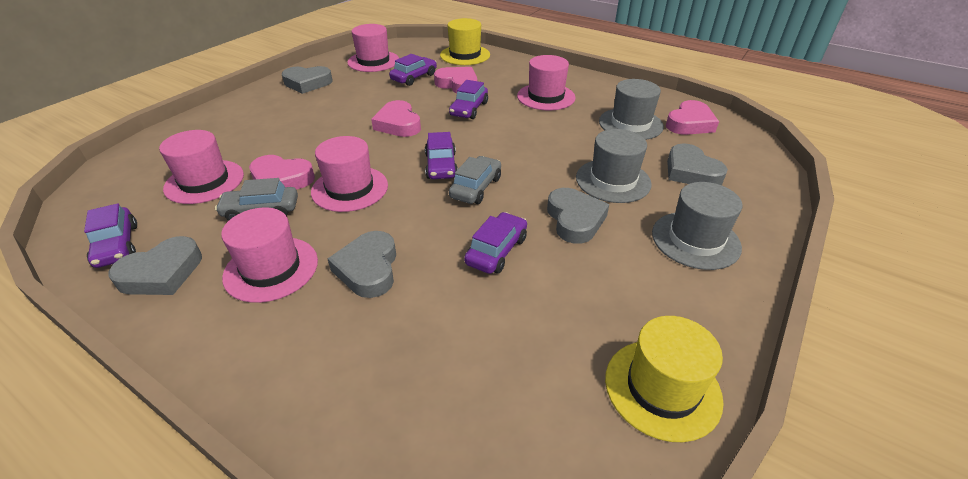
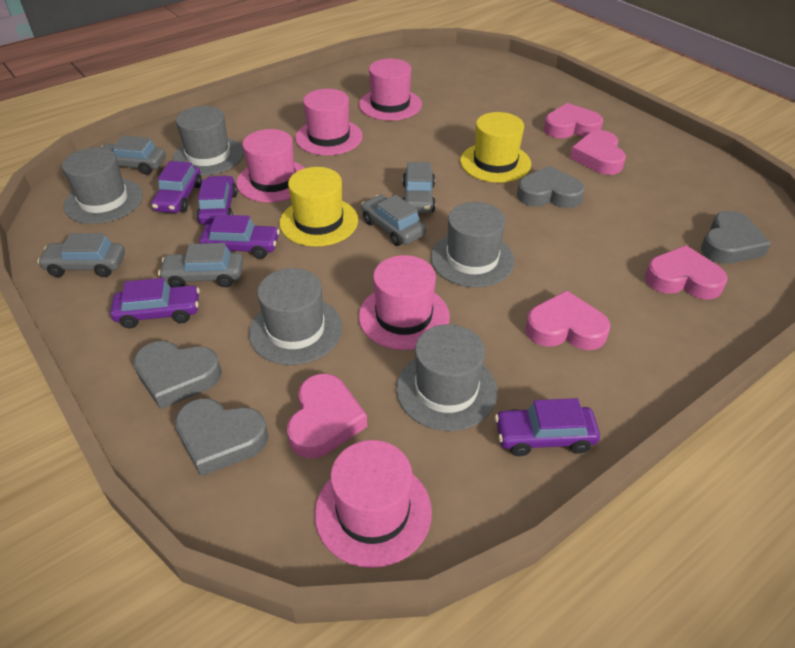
grey car: 2 -> 5
grey hat: 3 -> 5
grey heart: 5 -> 4
pink heart: 4 -> 5

